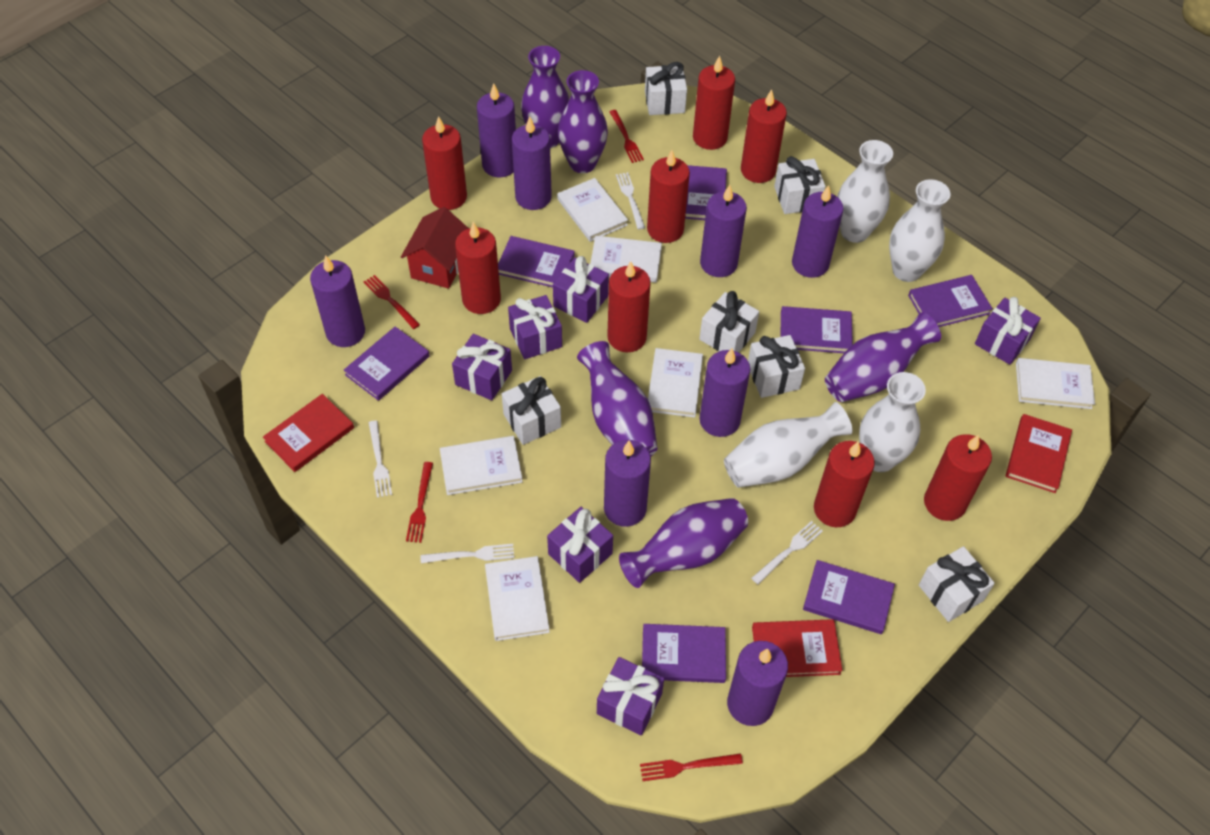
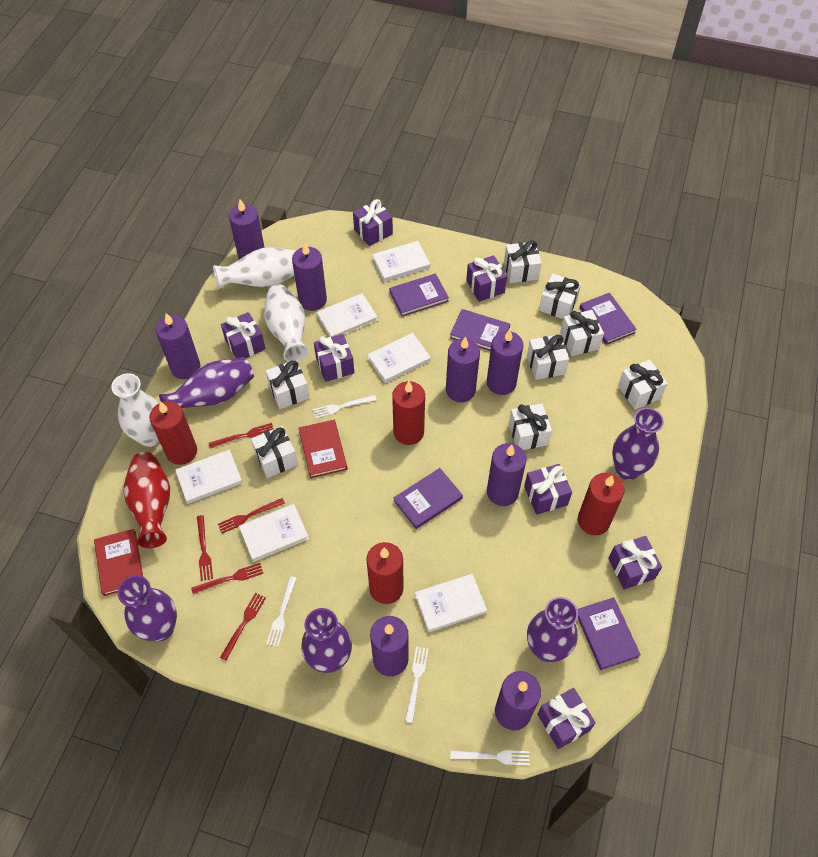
purple book: 7 -> 5
purple gift: 6 -> 7
red book: 3 -> 2
red candle: 8 -> 4
red fork: 4 -> 5
red house: 1 -> 0
red vase: 0 -> 1
white gift: 6 -> 8
white vase: 4 -> 3

